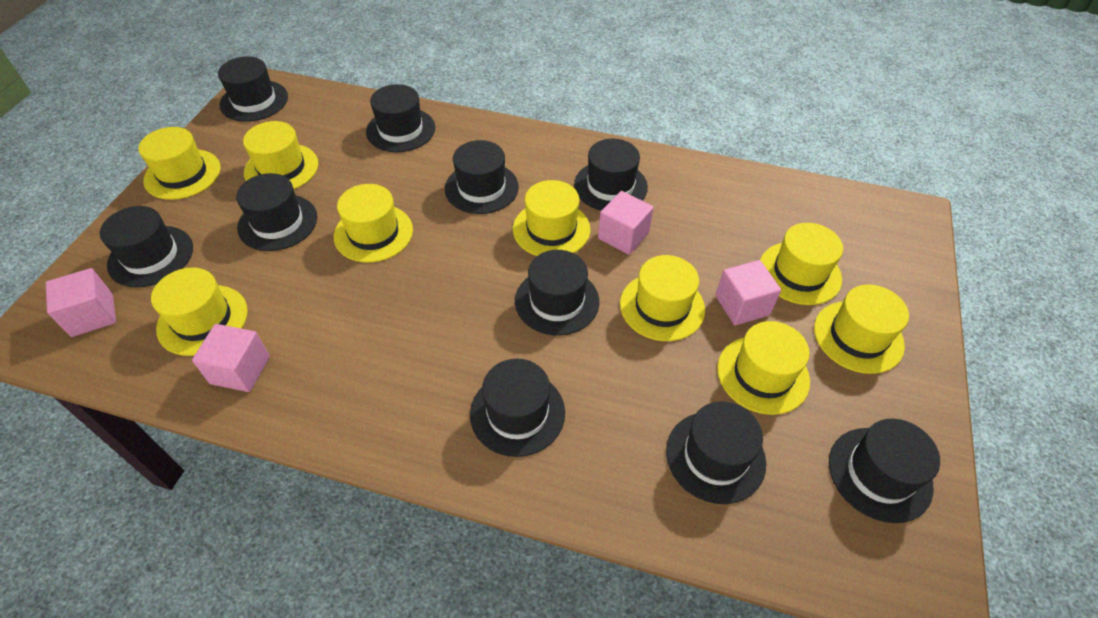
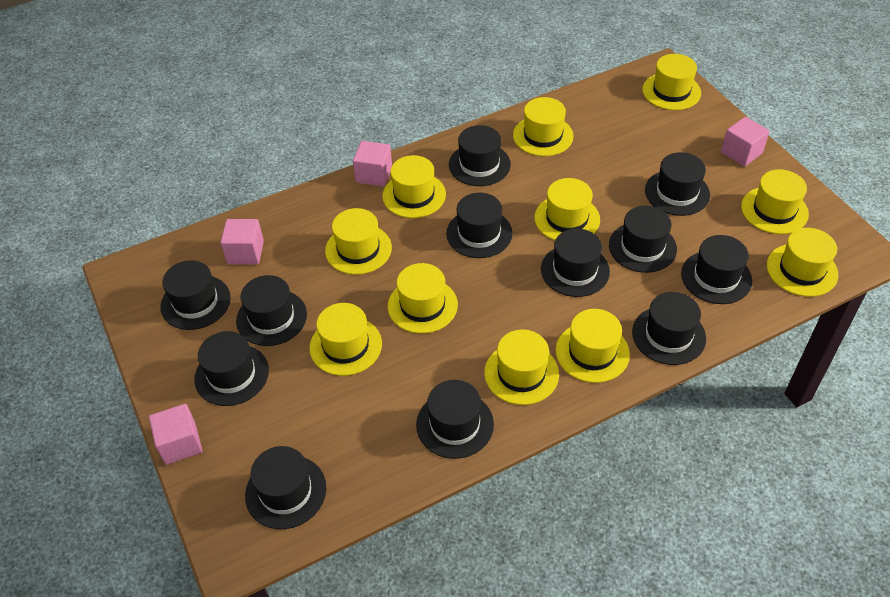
black hat: 10 -> 12
yellow hat: 9 -> 11

